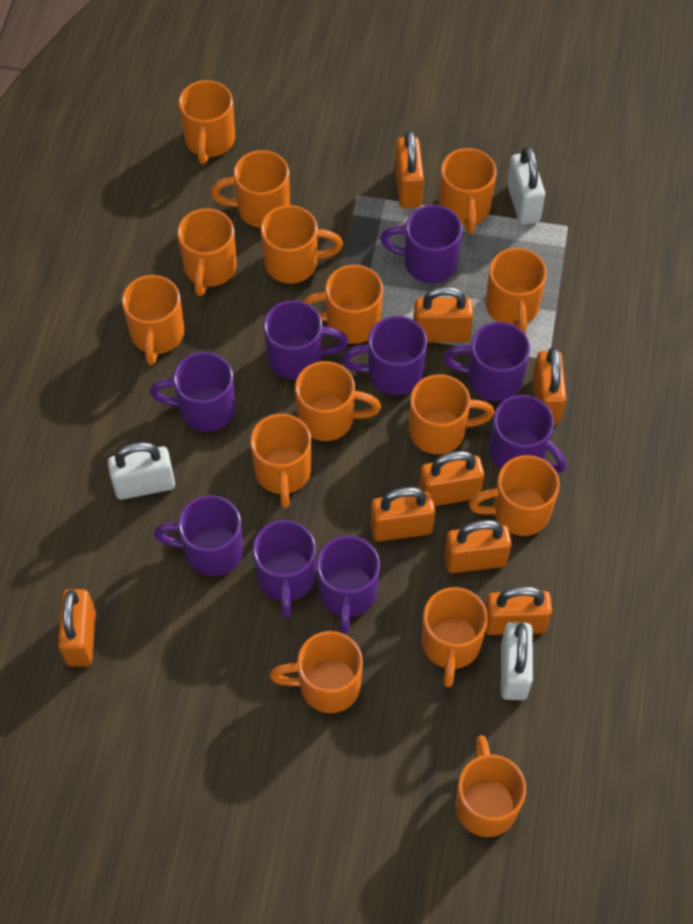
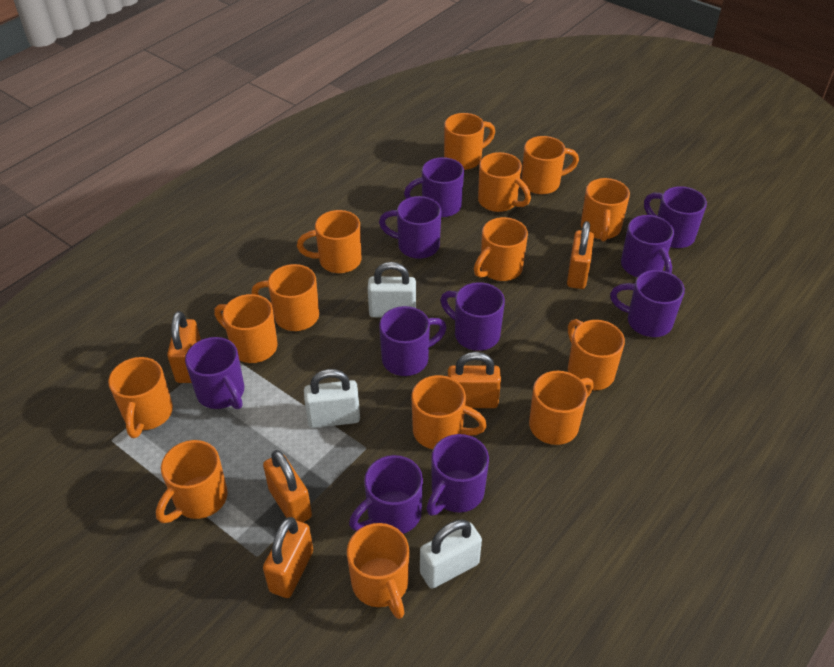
orange mug: 15 -> 14
orange padlock: 8 -> 5
purple mug: 9 -> 10

